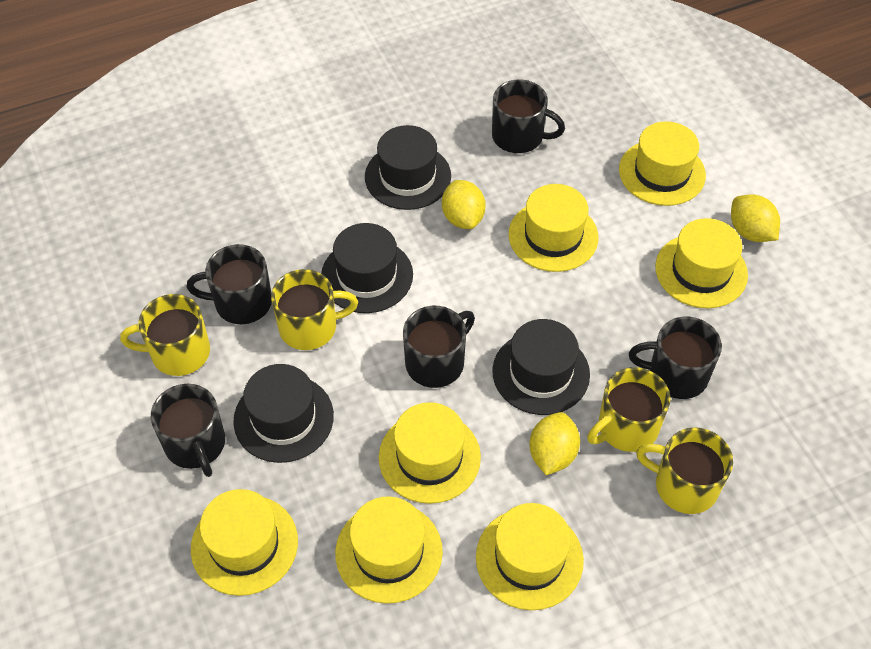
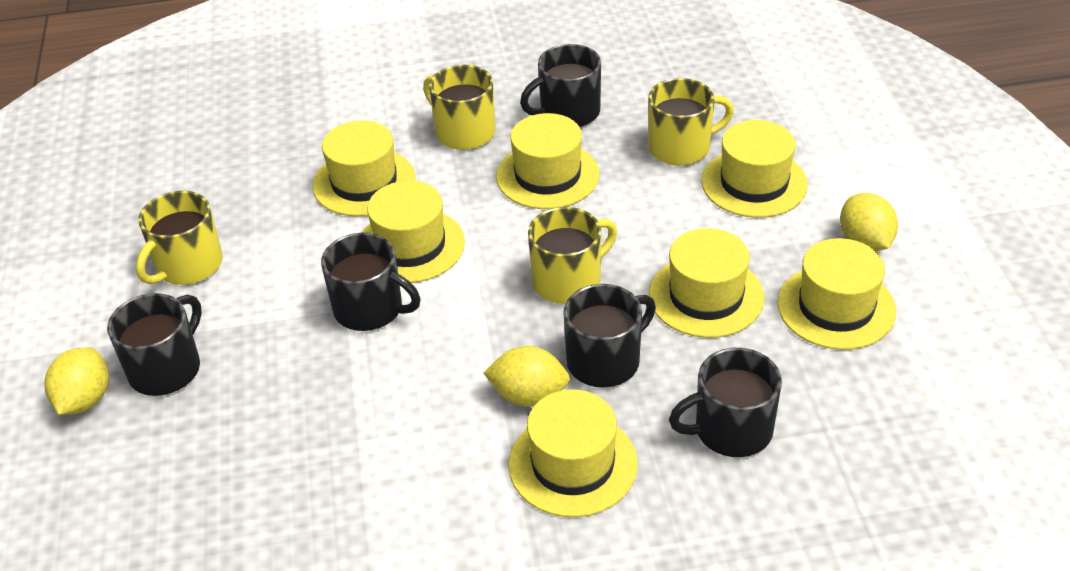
black hat: 4 -> 0

